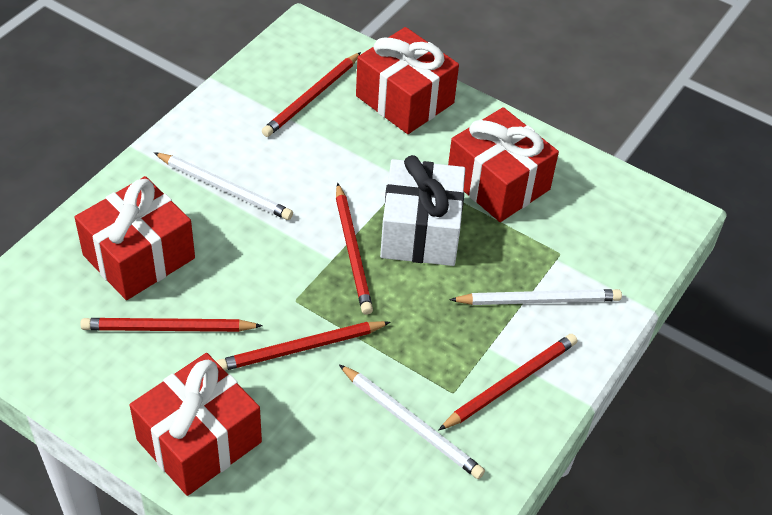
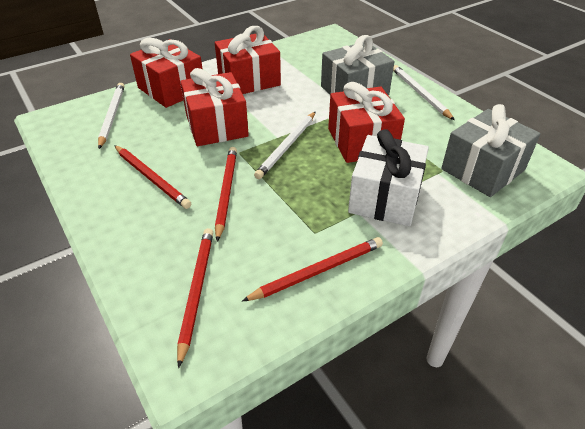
grey gift: 0 -> 2
red pencil: 5 -> 4

